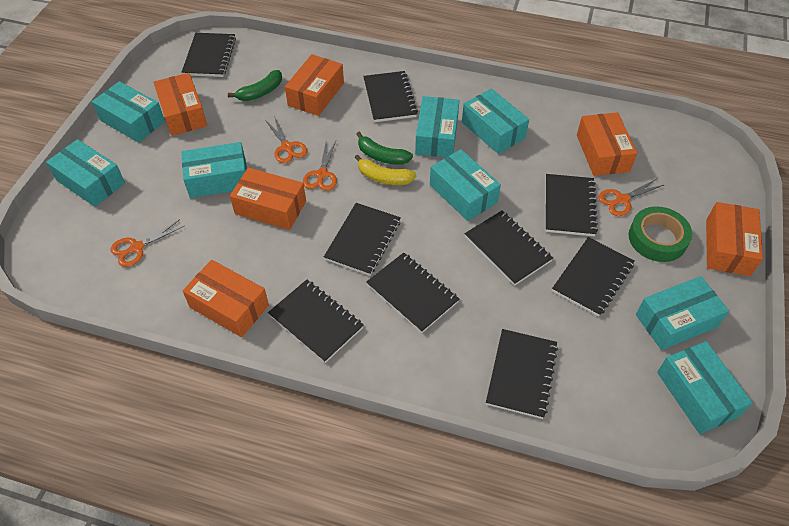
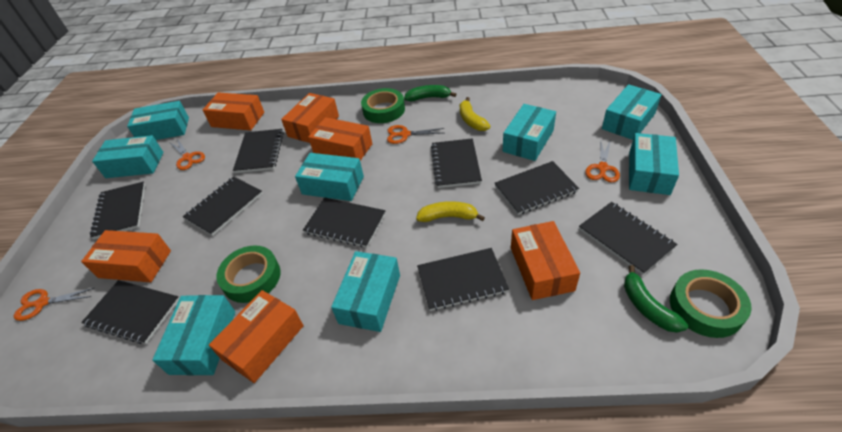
green tape: 1 -> 3
yellow banana: 1 -> 2

